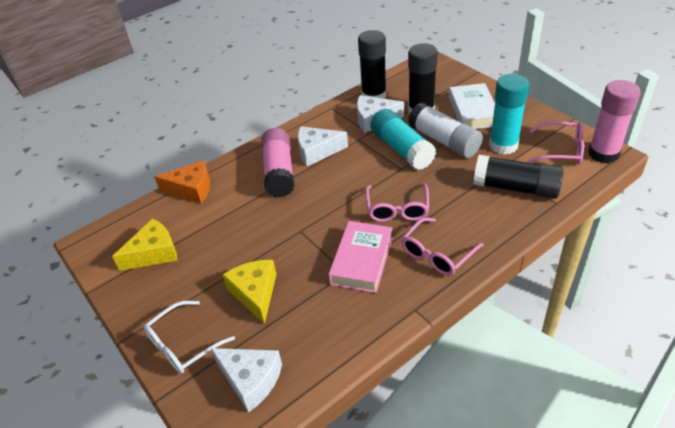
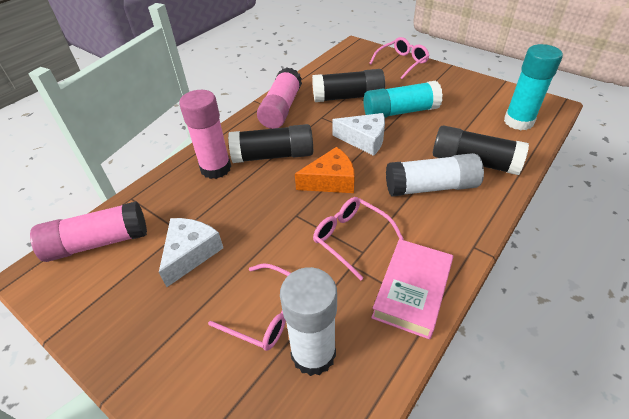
pink glue stick: 2 -> 3
white book: 1 -> 0
white cheese: 3 -> 2
white glasses: 1 -> 0
white glue stick: 1 -> 2
yellow cheese: 2 -> 0

